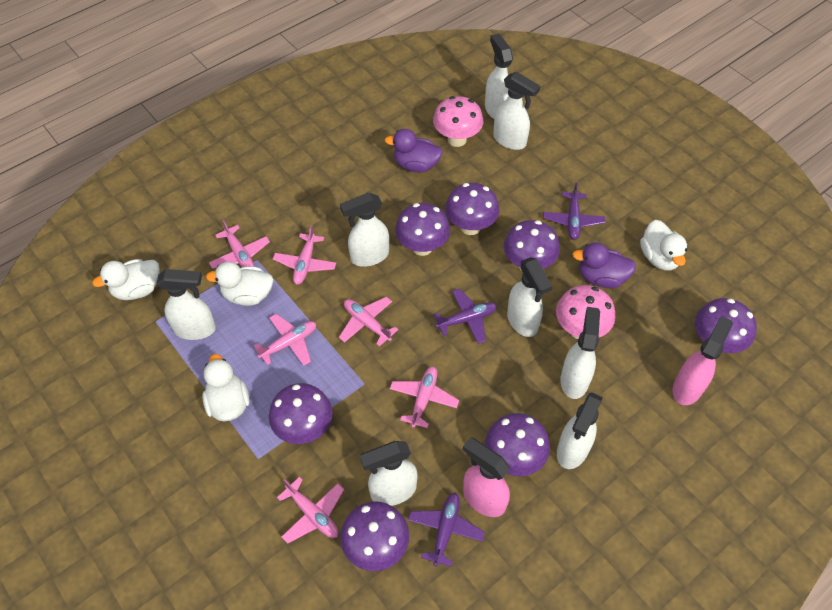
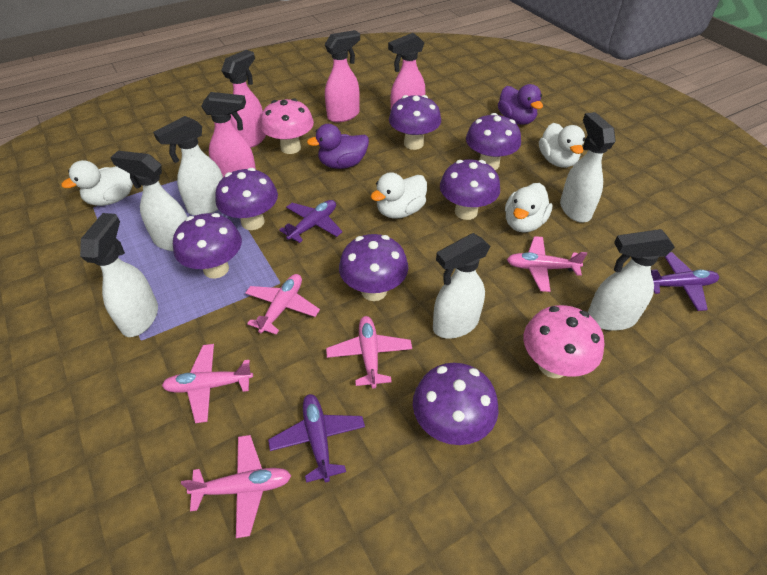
pink plane: 6 -> 5
pink spray bottle: 2 -> 4
white spray bottle: 8 -> 6

